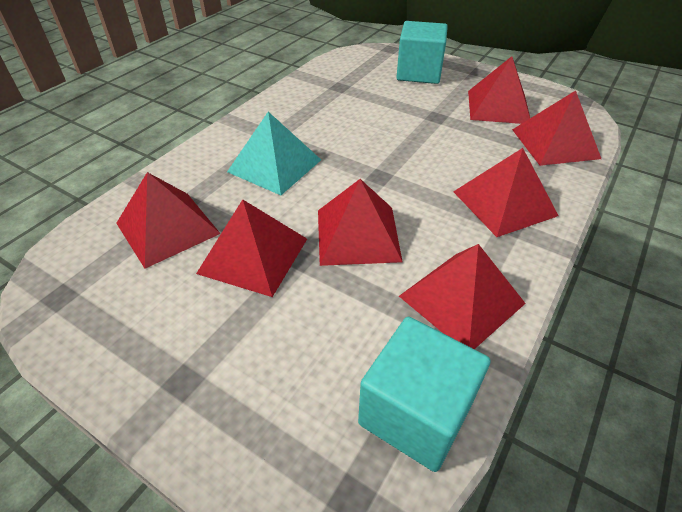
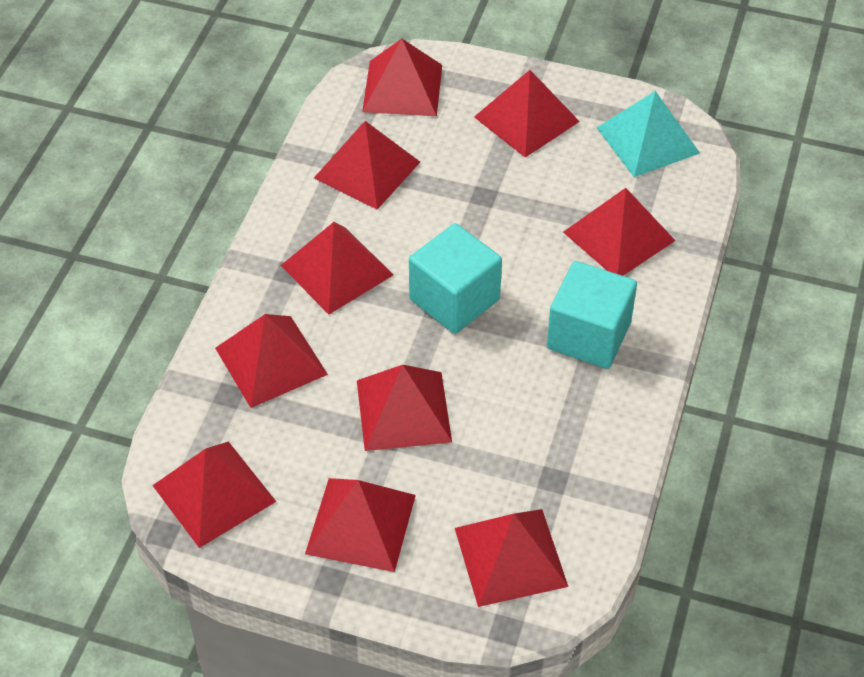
red pyramid: 7 -> 10

